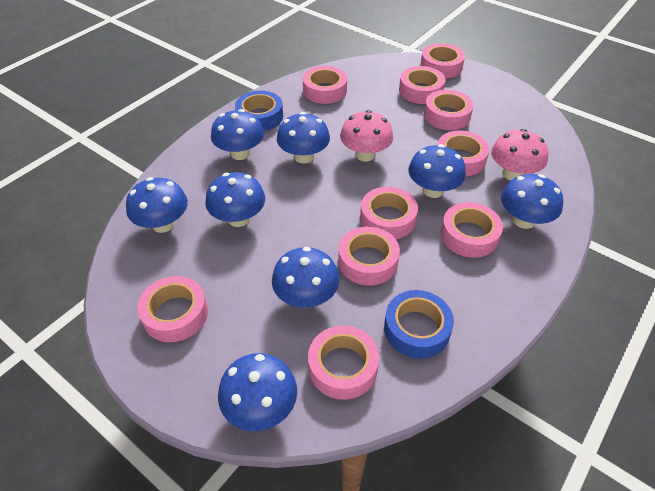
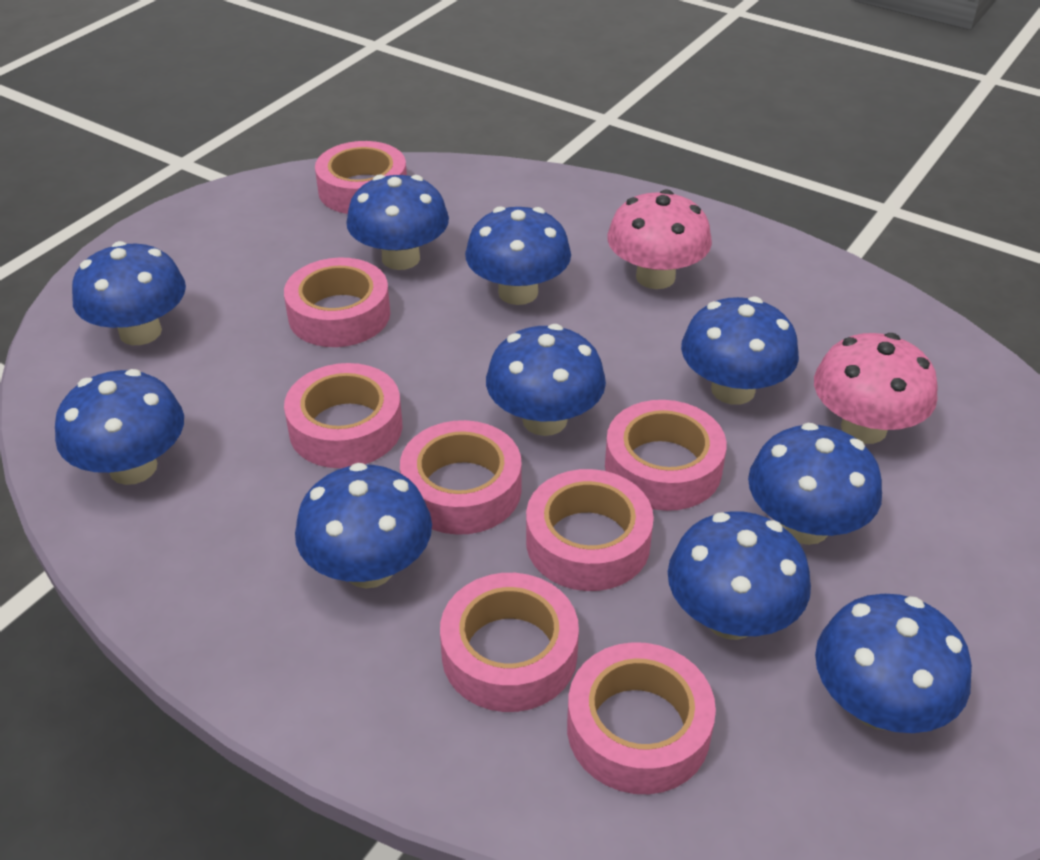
blue mushroom: 8 -> 10
blue tape: 2 -> 0
pink tape: 10 -> 8

